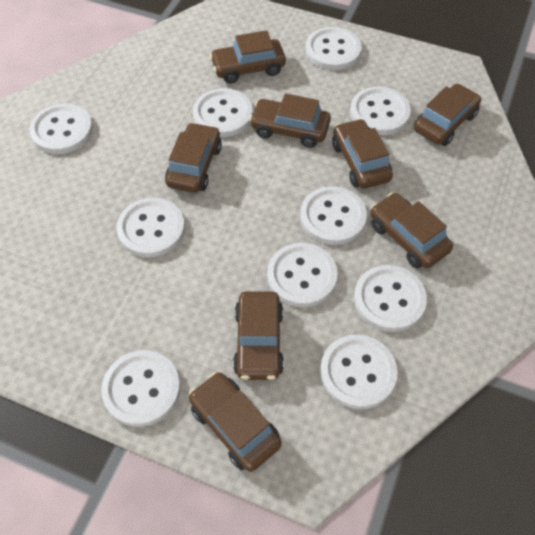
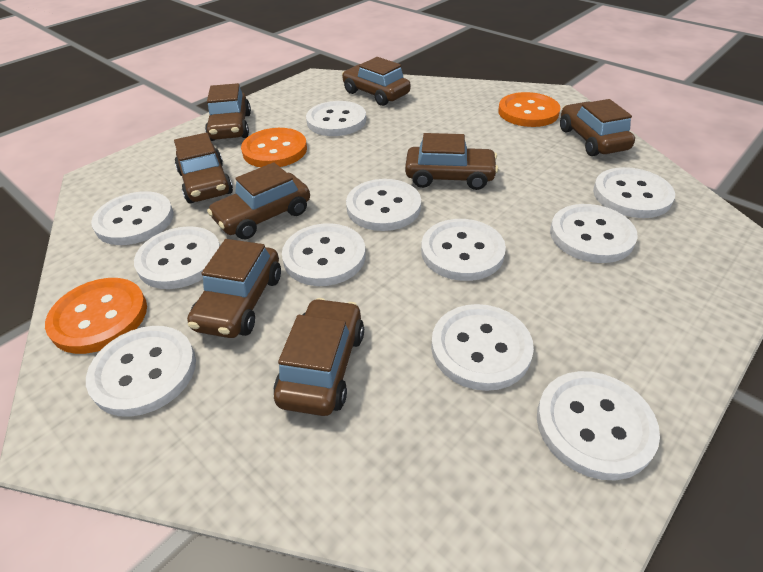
orange button: 0 -> 3
white button: 10 -> 11

